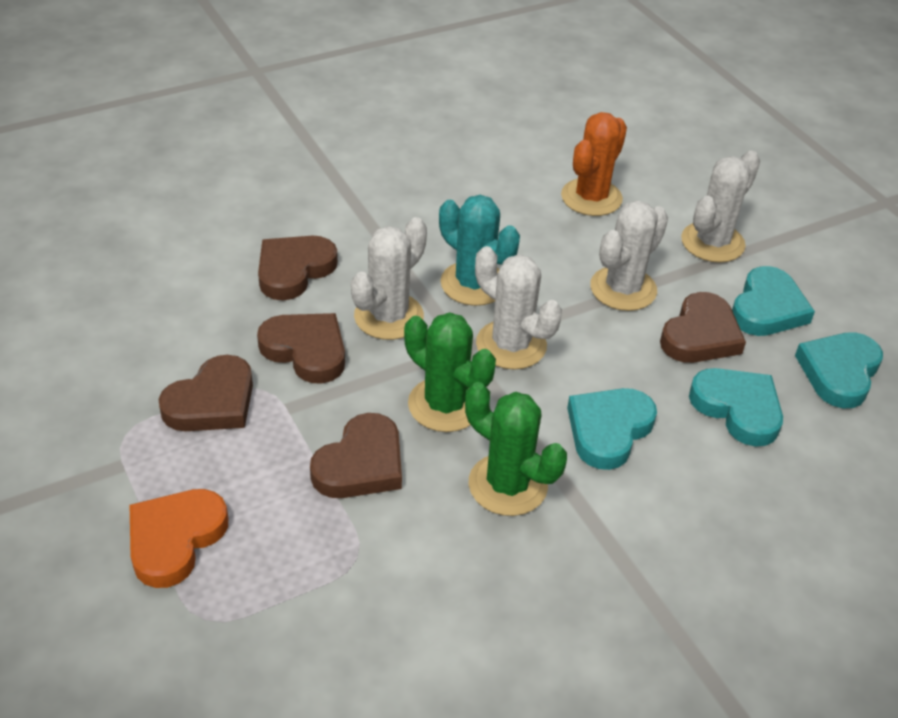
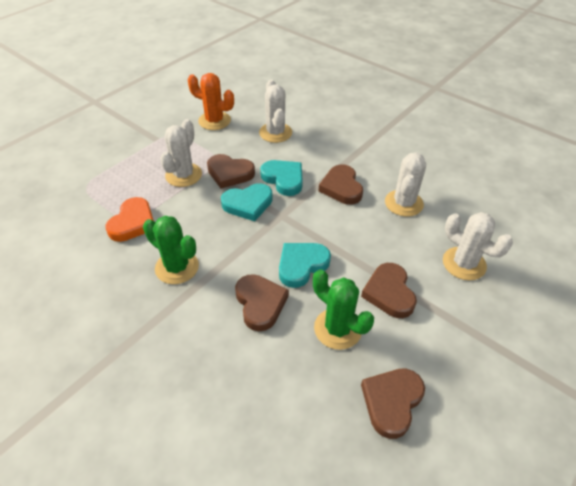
turquoise cactus: 1 -> 0
turquoise heart: 4 -> 3

